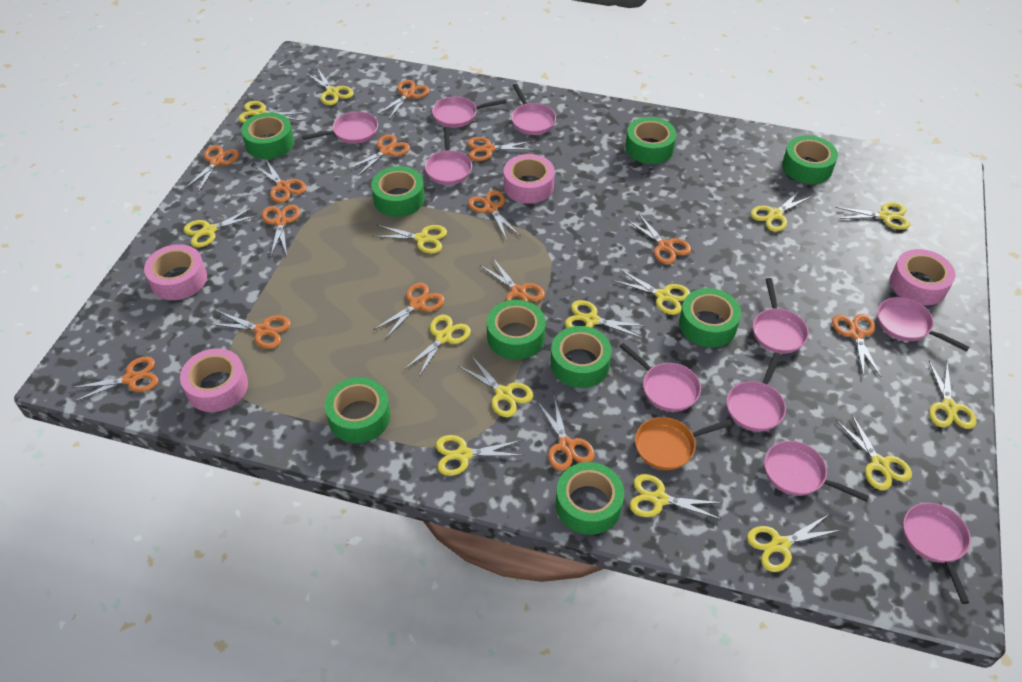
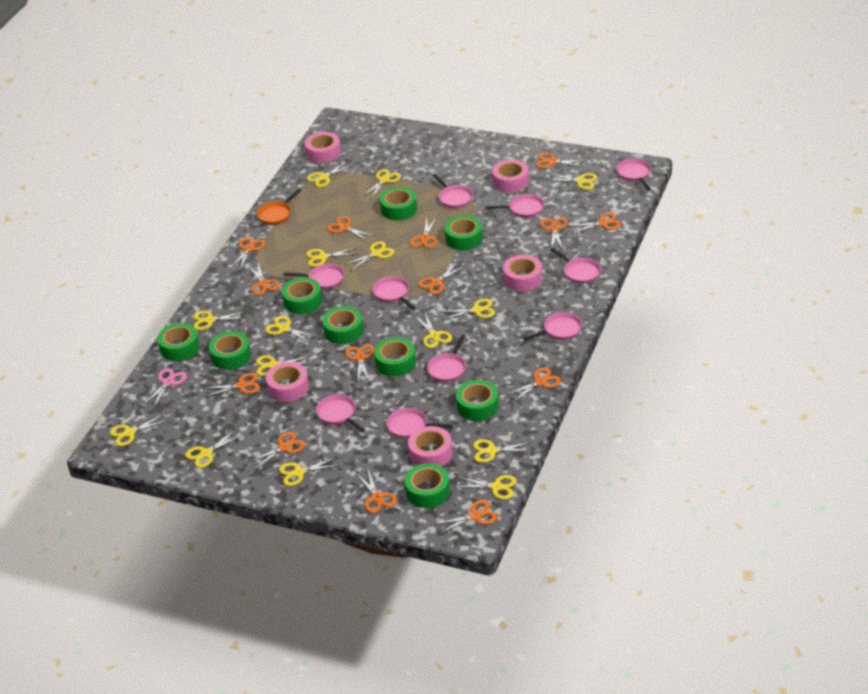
pink scissors: 0 -> 1
pink tape: 4 -> 5

